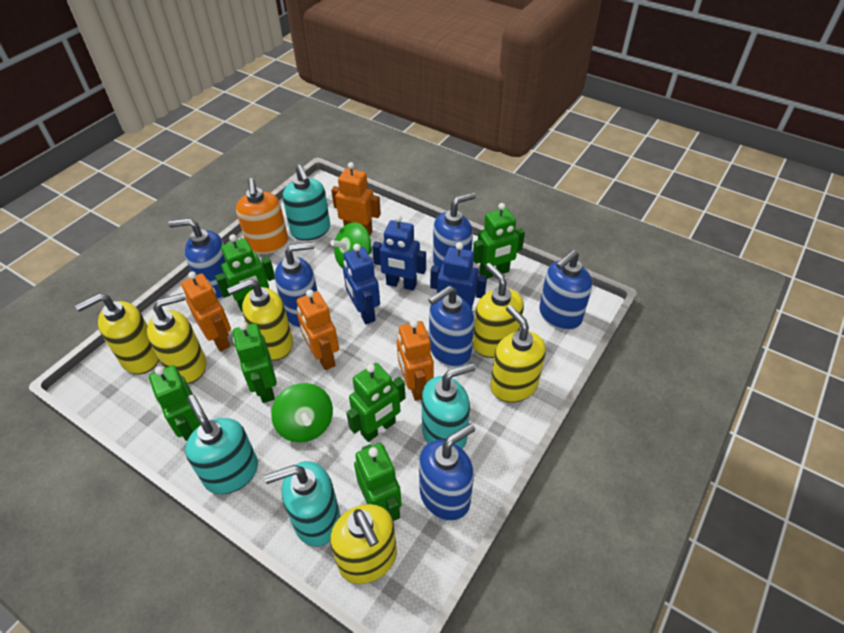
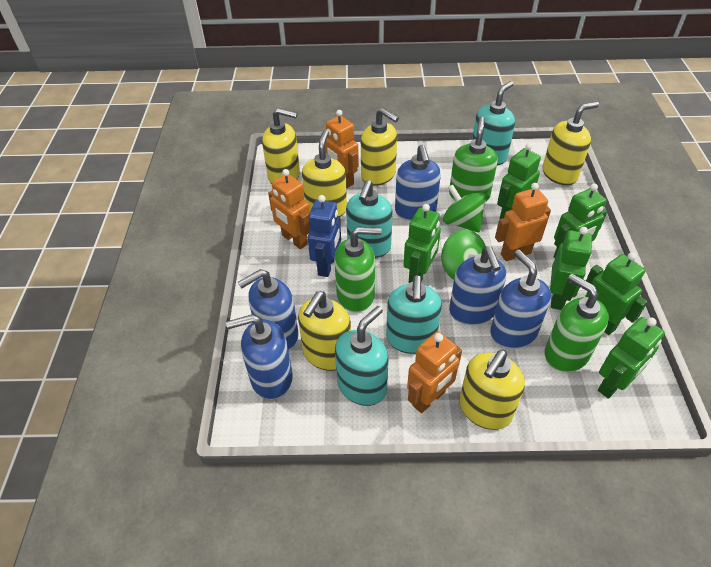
blue robot: 3 -> 1
blue soap dispenser: 6 -> 5
green soap dispenser: 0 -> 3
orange soap dispenser: 1 -> 0

